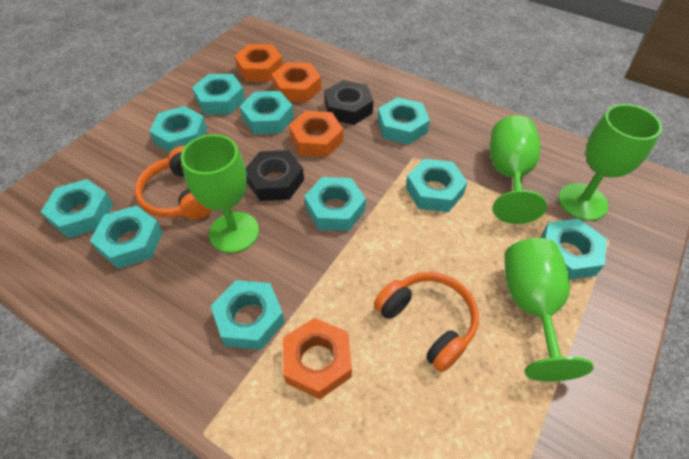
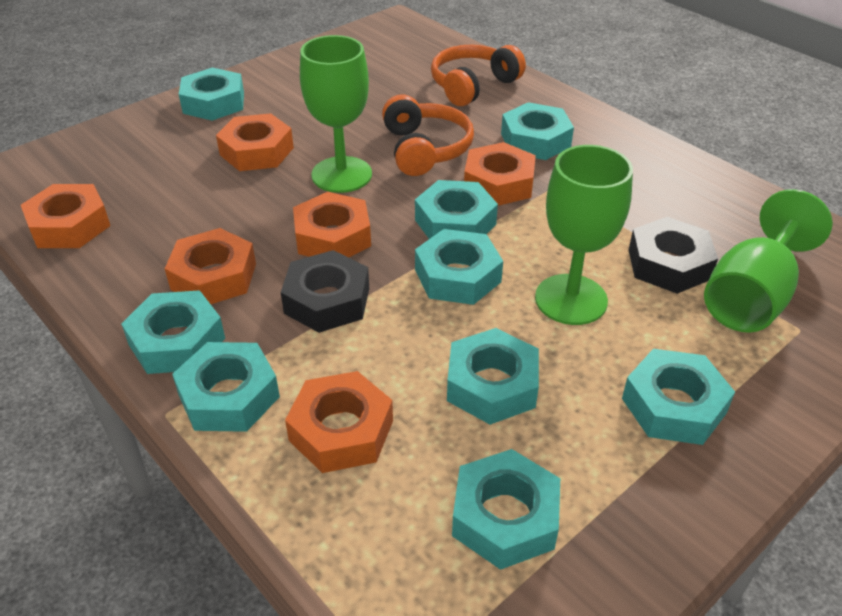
green goblet: 4 -> 3
orange nut: 4 -> 6
turquoise nut: 10 -> 9

